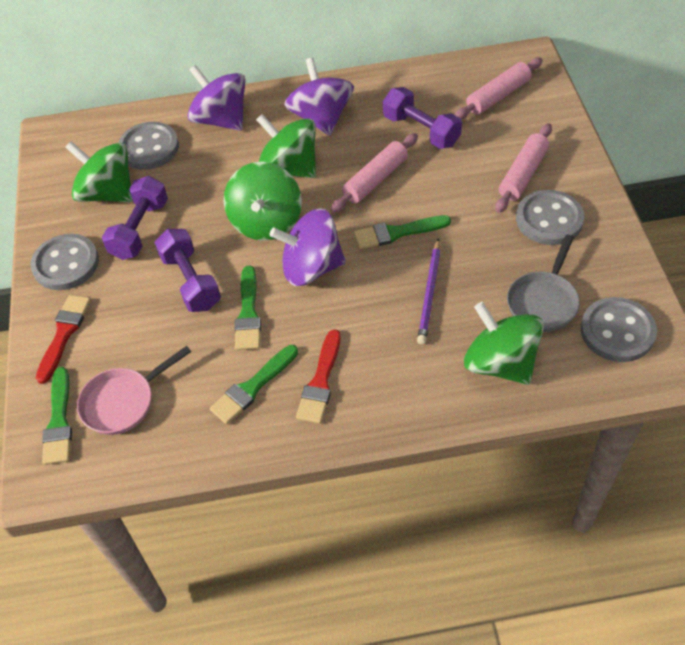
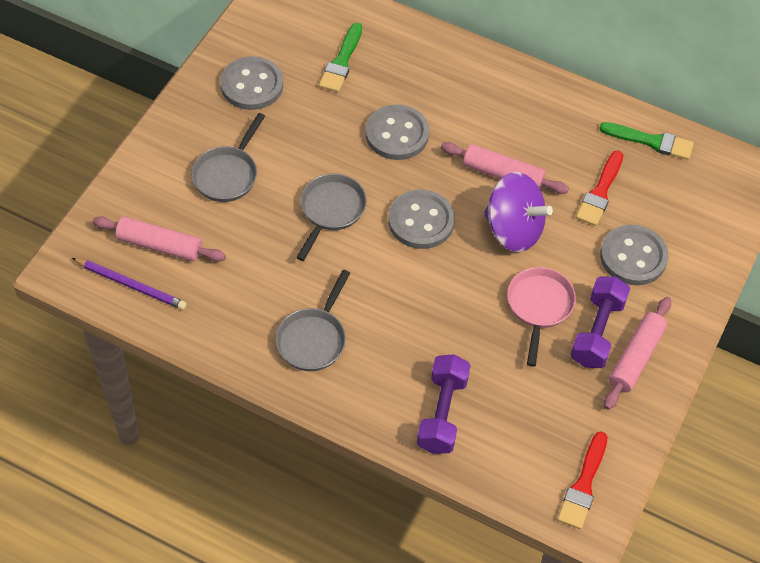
green brush: 4 -> 2
green spinning top: 4 -> 0
grey pan: 1 -> 3
purple dumbbell: 3 -> 2
purple spinning top: 3 -> 1

